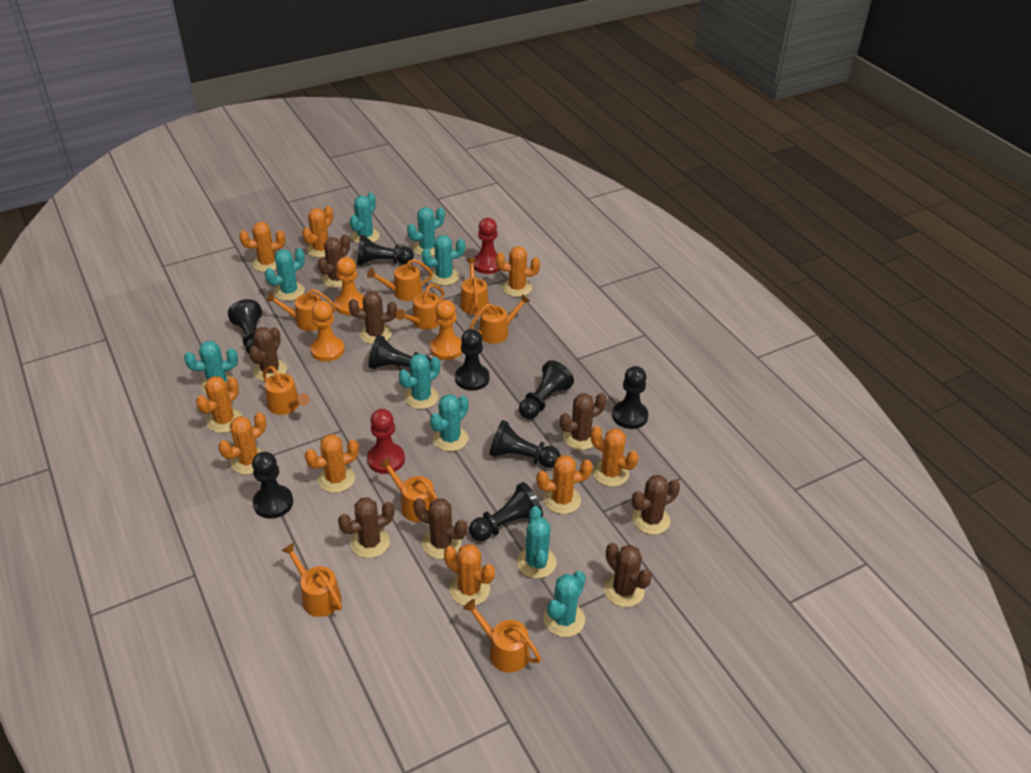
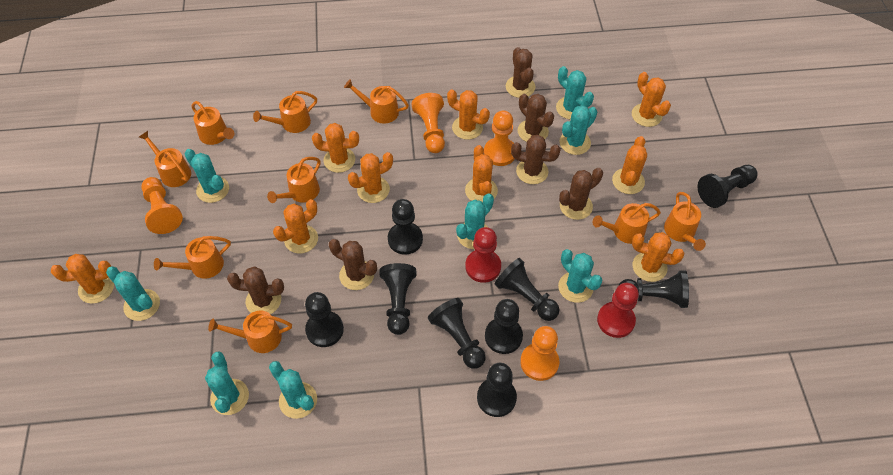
brown cactus: 8 -> 6
orange pawn: 3 -> 4
turquoise cactus: 9 -> 8

